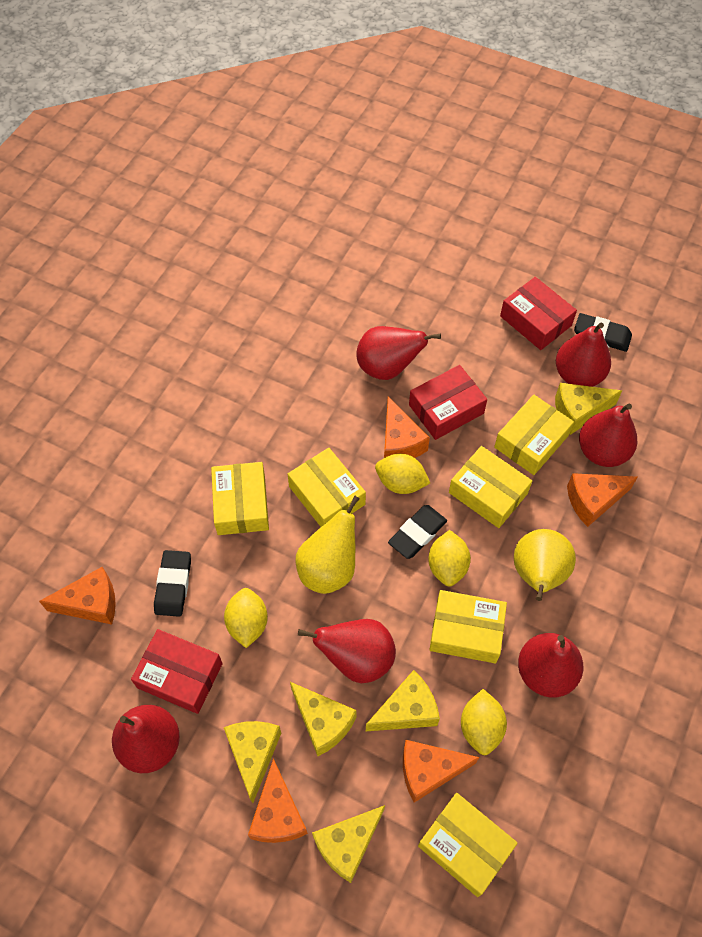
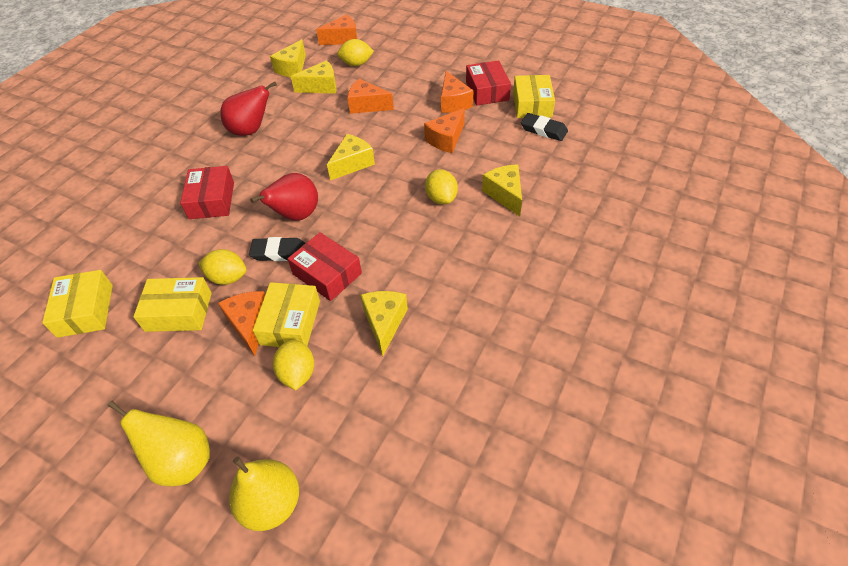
black eraser: 3 -> 2
red pear: 6 -> 2
yellow box: 6 -> 4

